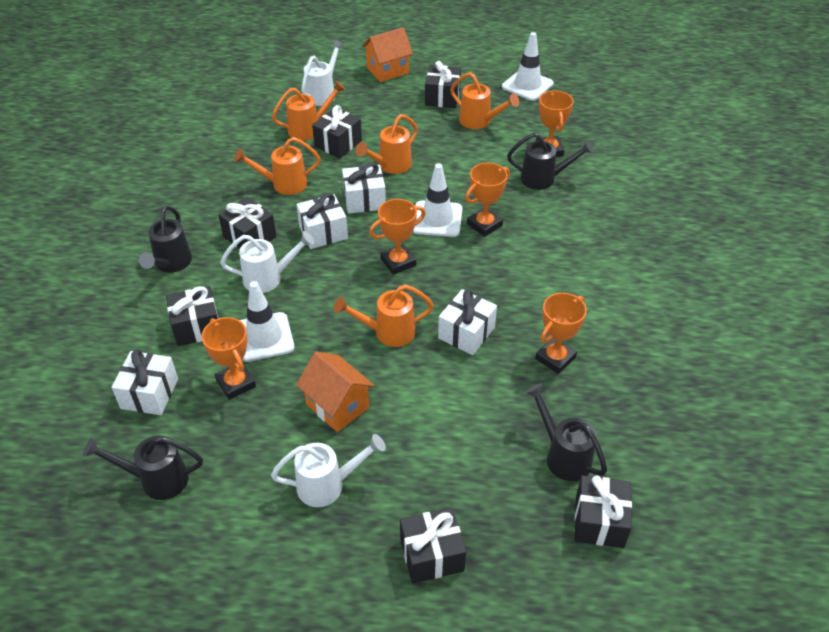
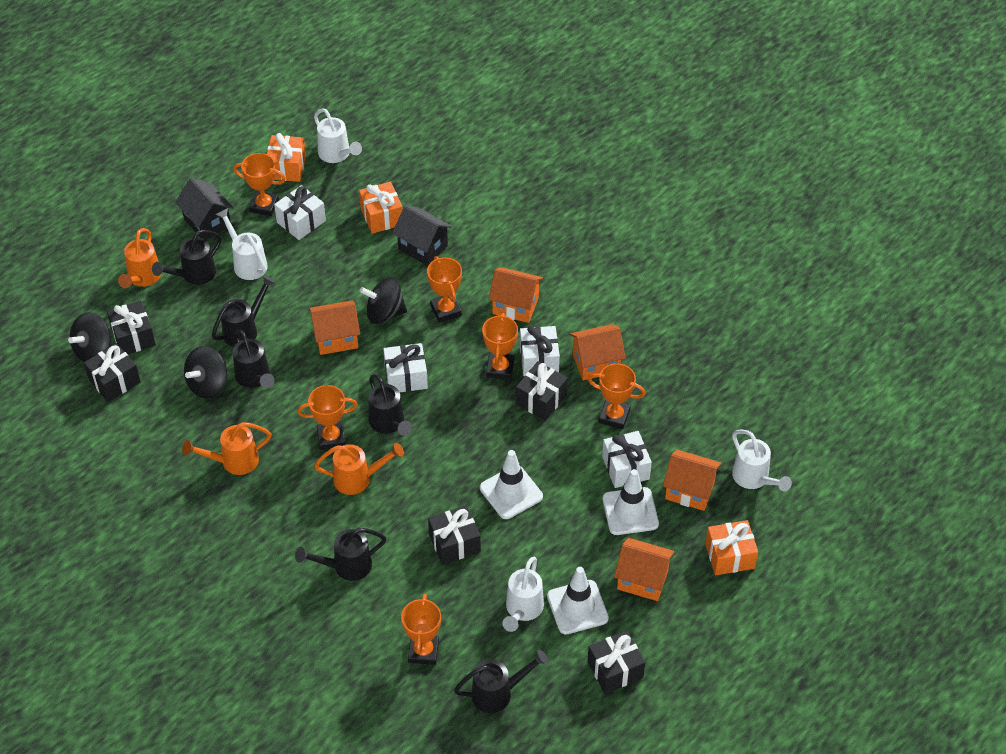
black gift: 6 -> 5
black house: 0 -> 2
black spinning top: 0 -> 3
black watering can: 4 -> 6
orange gift: 0 -> 3
orange house: 2 -> 5
orange trophy: 5 -> 6
orange watering can: 5 -> 3
white watering can: 3 -> 4

